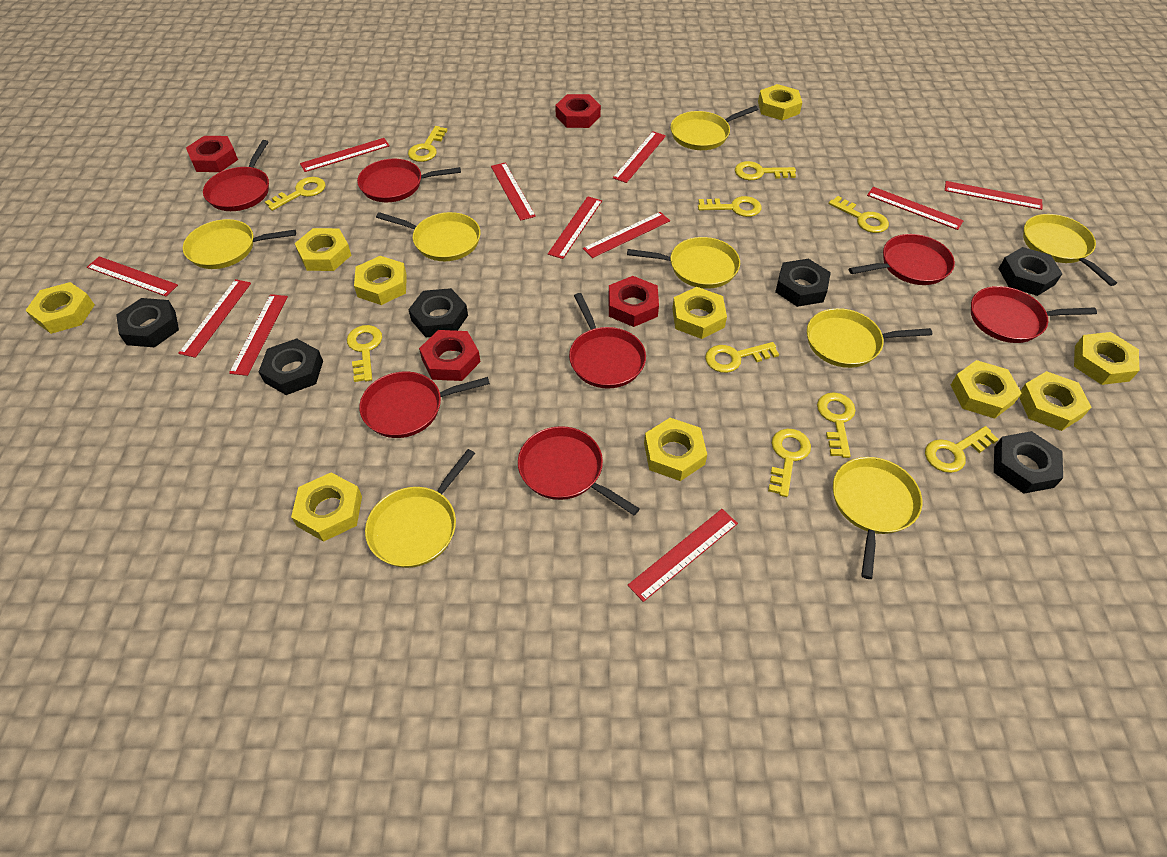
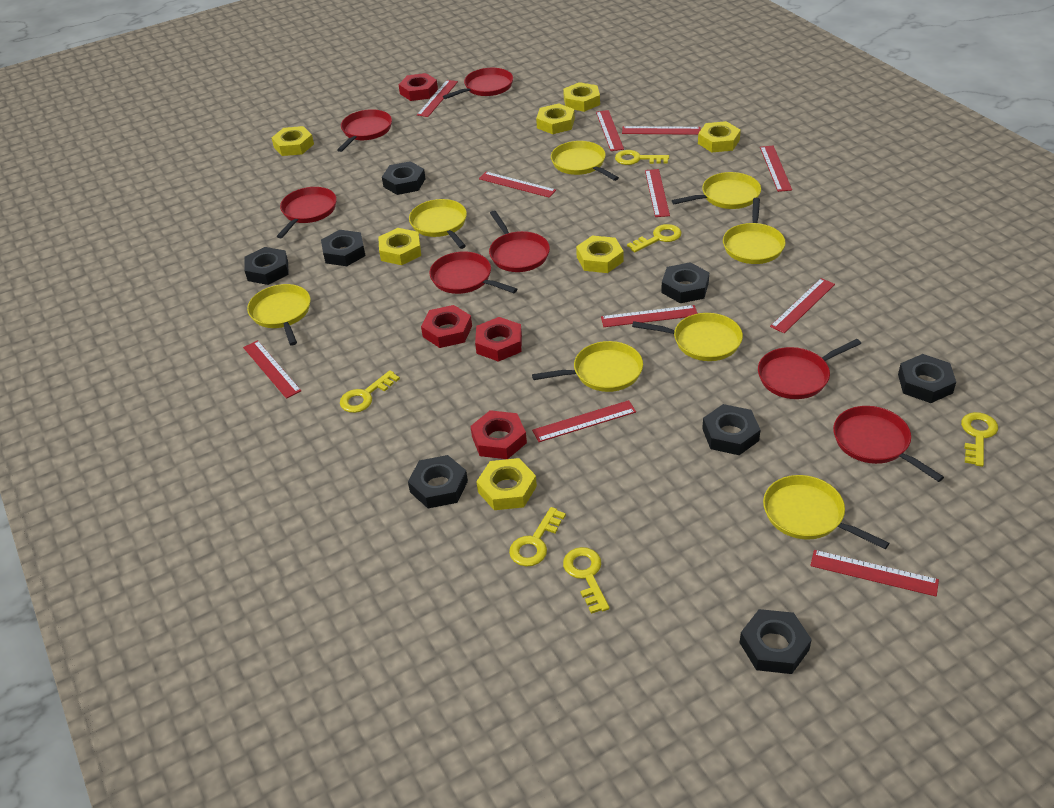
black nut: 6 -> 8
yellow key: 10 -> 6
yellow nut: 10 -> 7

